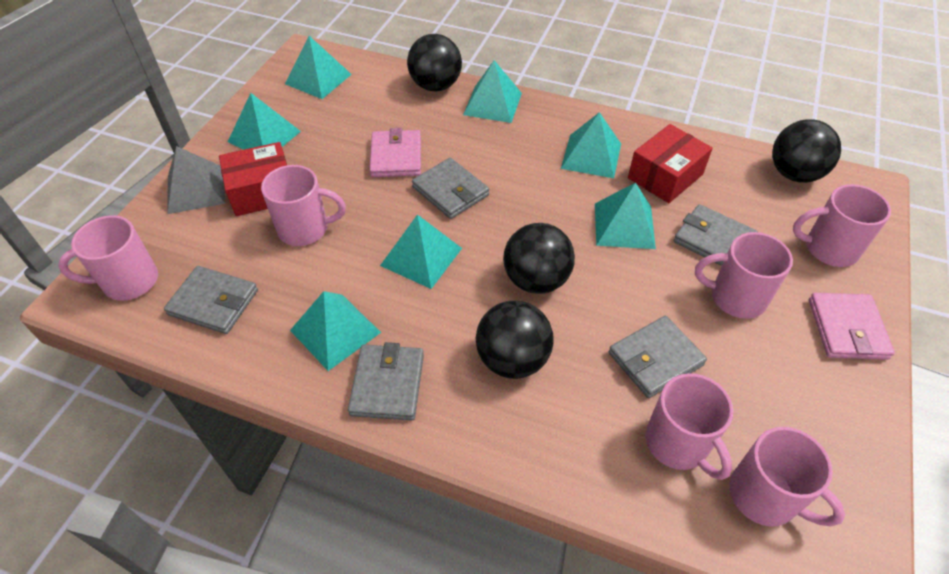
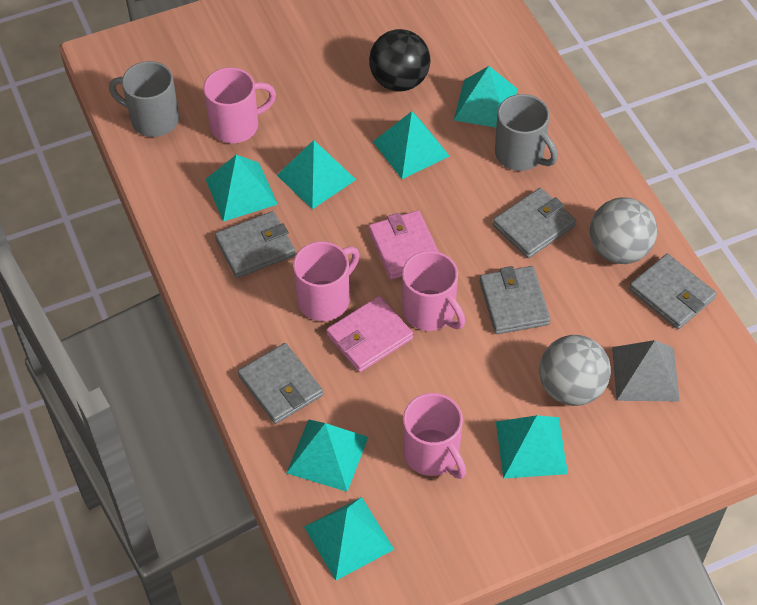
black ball: 4 -> 1
grey ball: 0 -> 2
grey mug: 0 -> 2
pink mug: 6 -> 4
red box: 2 -> 0

